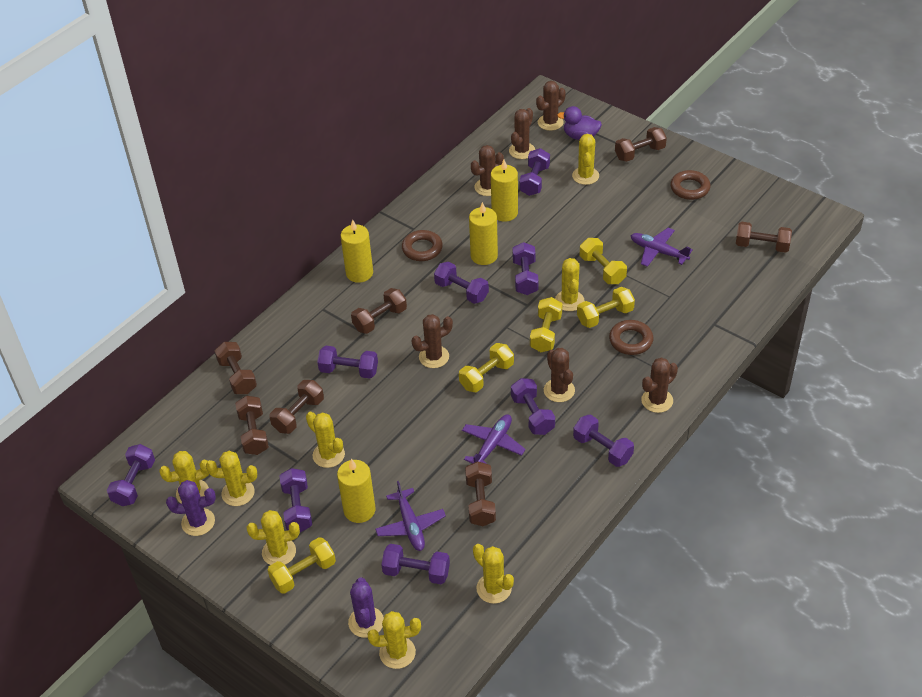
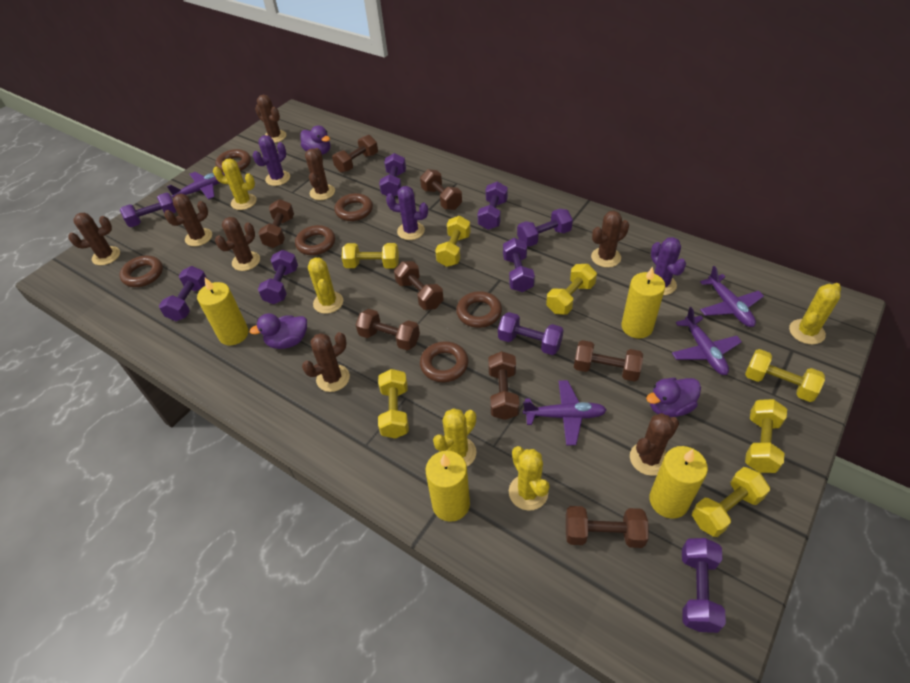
brown cactus: 6 -> 8
brown dumbbell: 7 -> 8
brown ring: 3 -> 6
purple cactus: 2 -> 3
purple duck: 1 -> 3
purple plane: 3 -> 4
yellow cactus: 8 -> 5
yellow dumbbell: 5 -> 7

